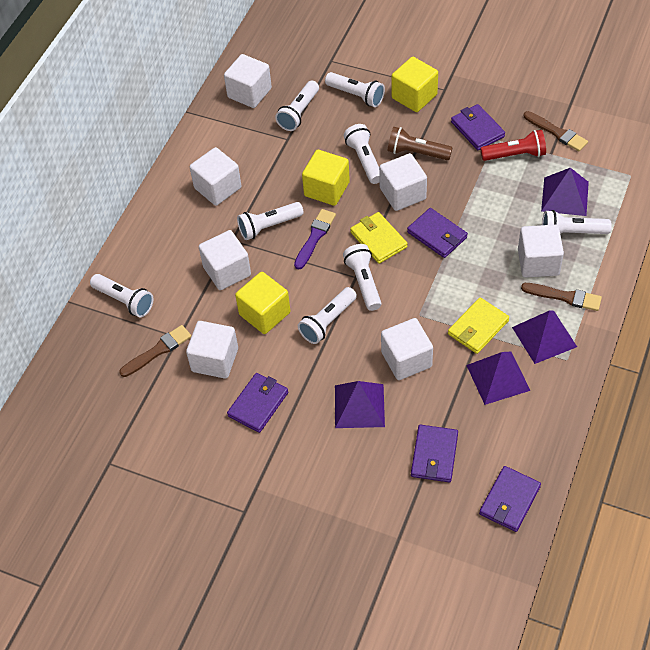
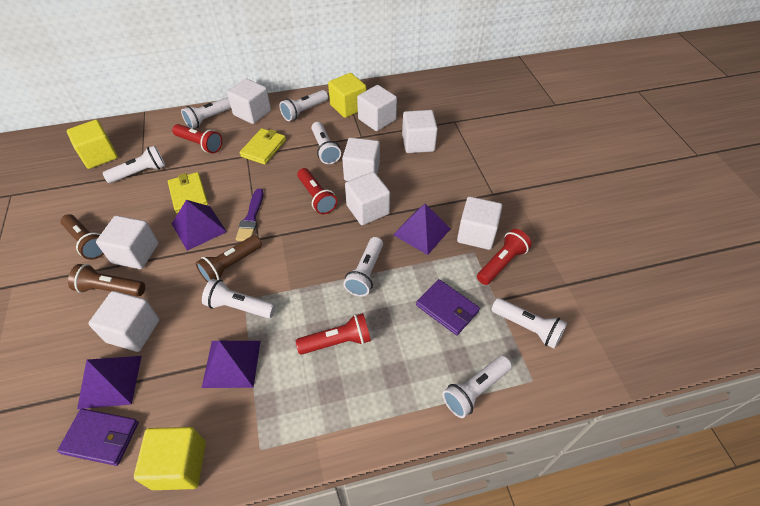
brown brush: 3 -> 0
brown flashlight: 1 -> 3
purple wallet: 5 -> 2
red flashlight: 1 -> 4
white cube: 7 -> 8

